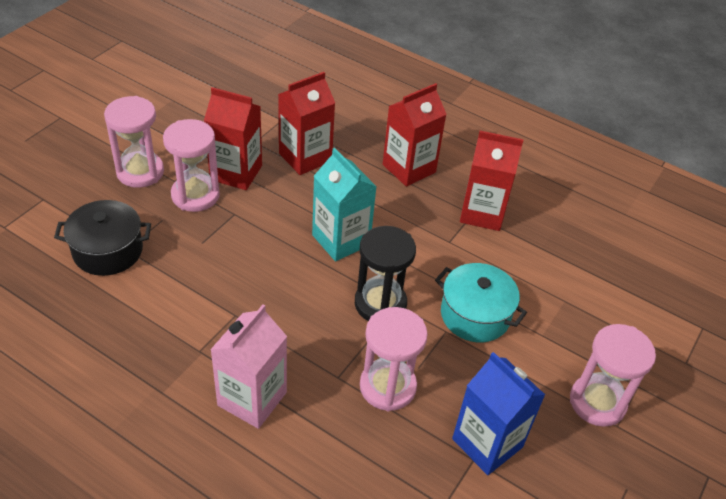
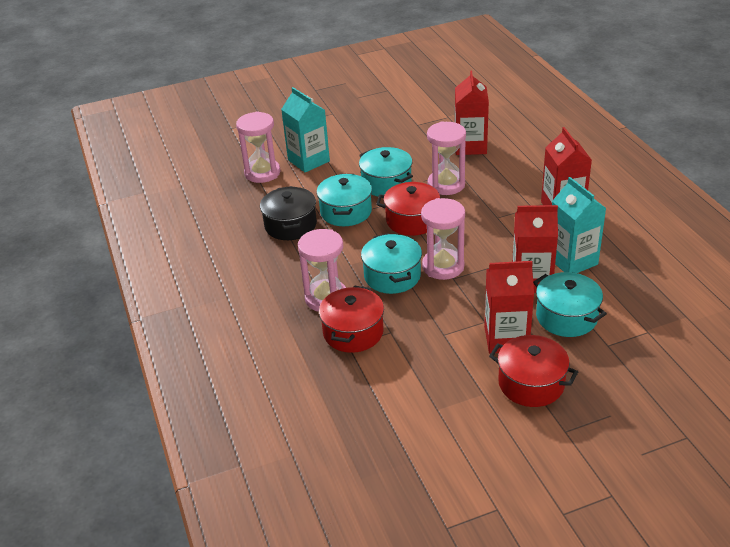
black hourglass: 1 -> 0
blue carton: 1 -> 0
pink carton: 1 -> 0
red pot: 0 -> 3
turquoise carton: 1 -> 2
turquoise pot: 1 -> 4

